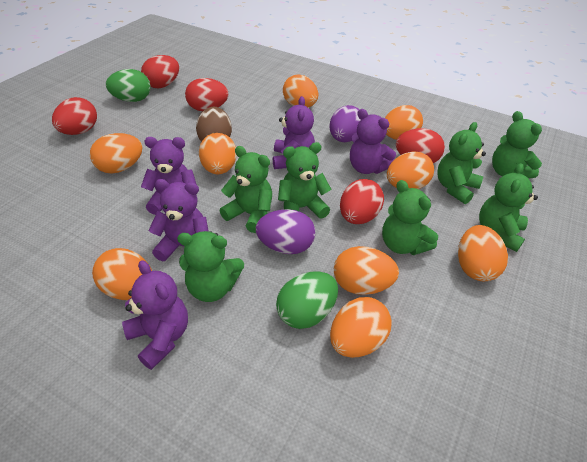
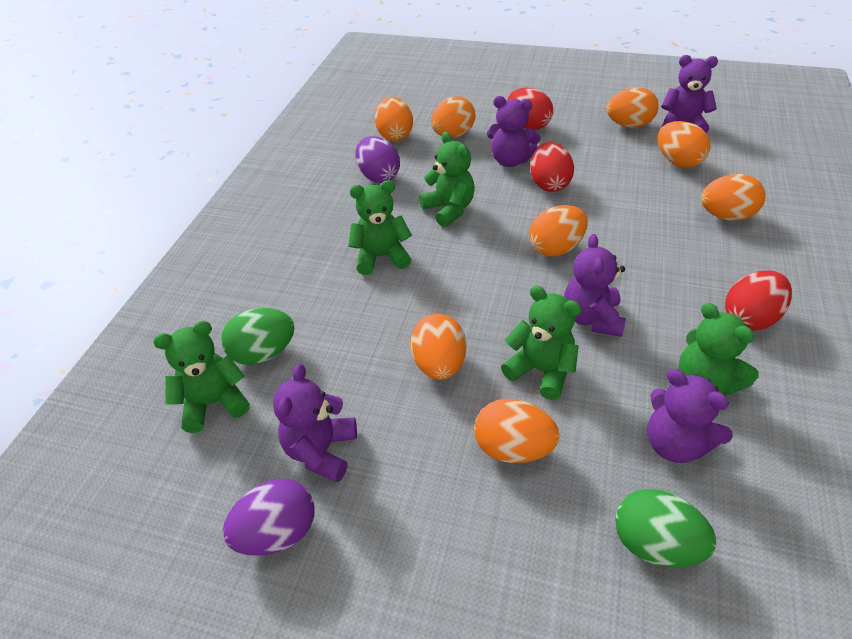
brown egg: 1 -> 0
green teddy bear: 7 -> 5
orange egg: 9 -> 8
red egg: 5 -> 3

